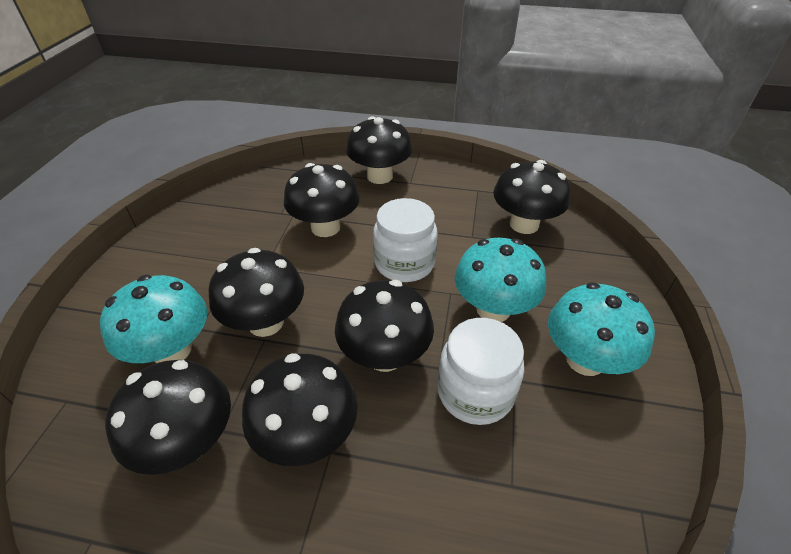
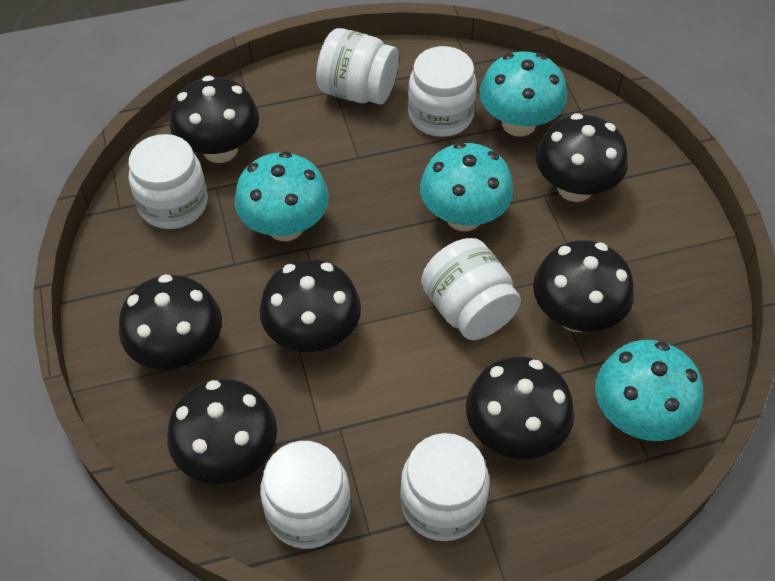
turquoise mushroom: 3 -> 4
white jar: 2 -> 6

